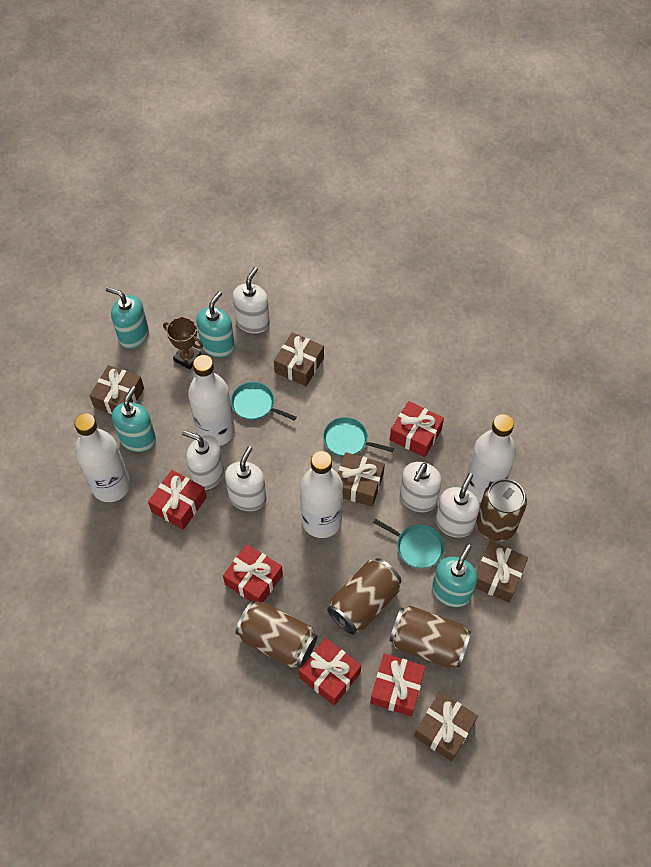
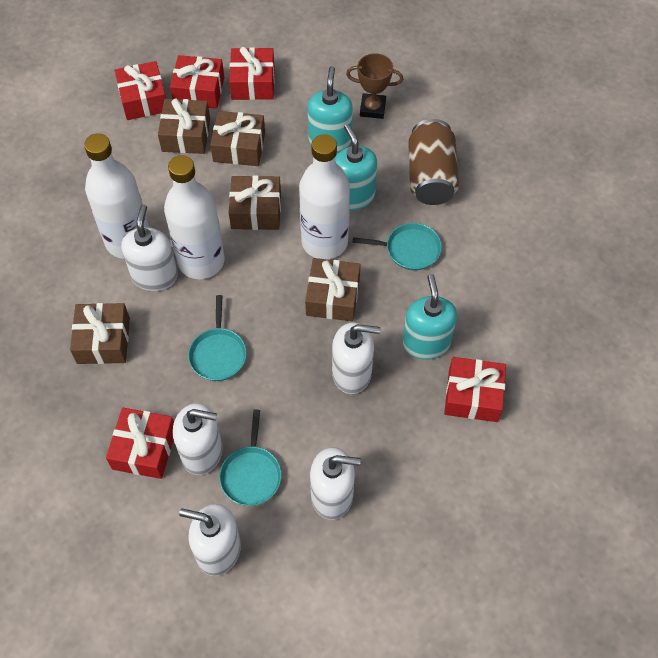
brown can: 4 -> 1
turquoise soap dispenser: 4 -> 3
white bottle: 4 -> 3

